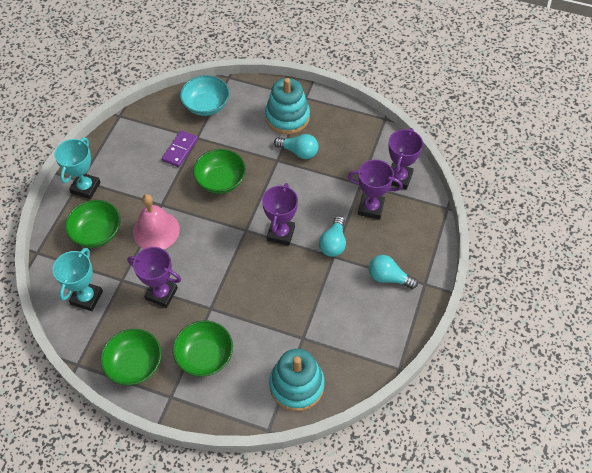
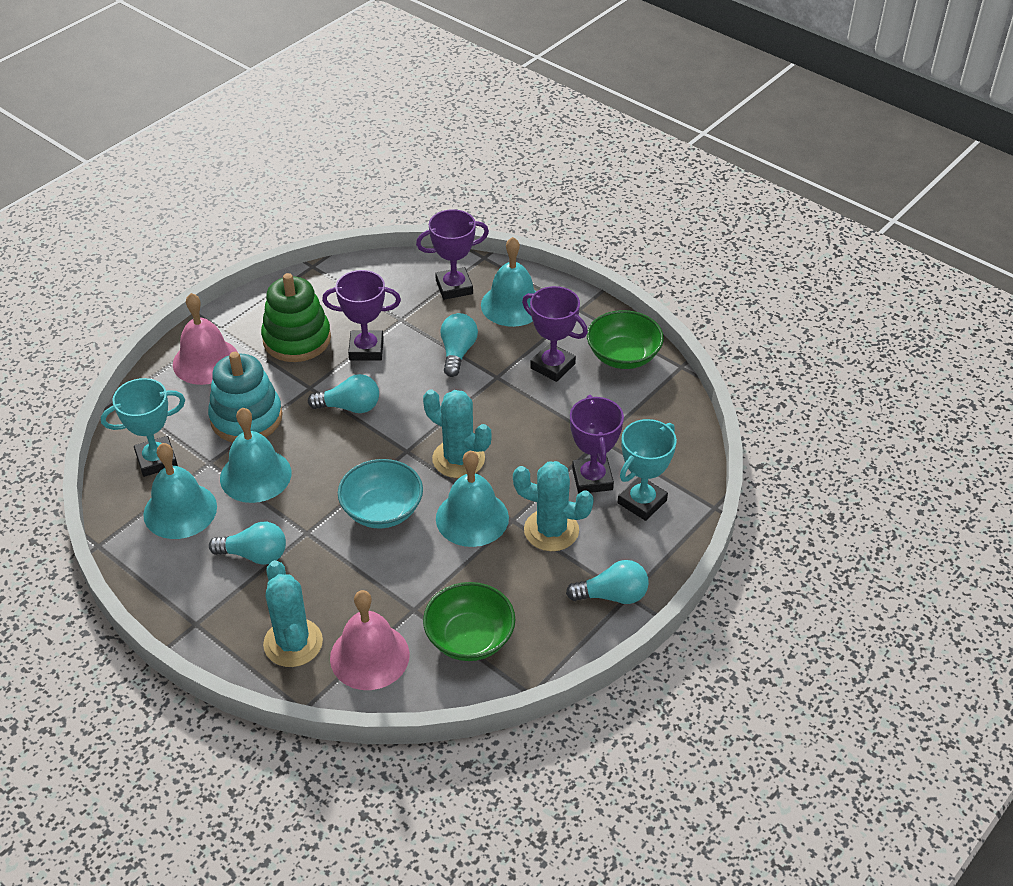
green bowl: 4 -> 2
green stacking toy: 0 -> 1
pink bell: 1 -> 2
purple domino: 1 -> 0
turquoise bell: 0 -> 4
turquoise cactus: 0 -> 3
turquoise light bulb: 3 -> 4
turquoise stacking toy: 2 -> 1

